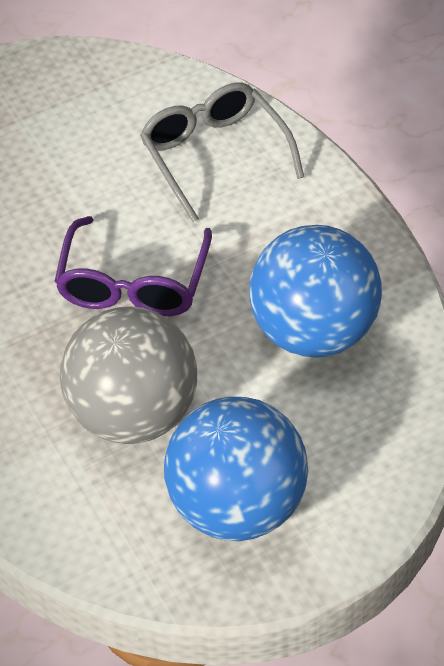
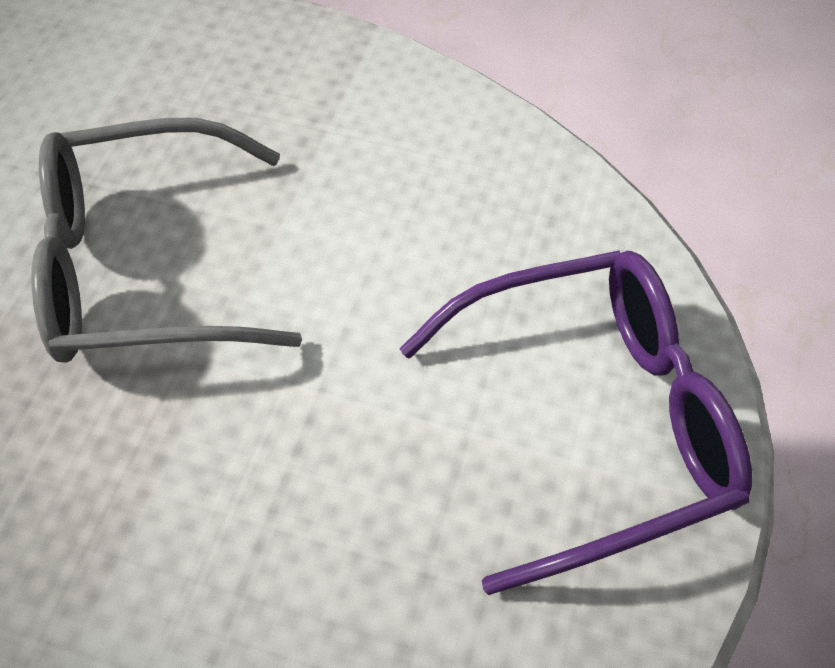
blue ball: 2 -> 0
grey ball: 1 -> 0

